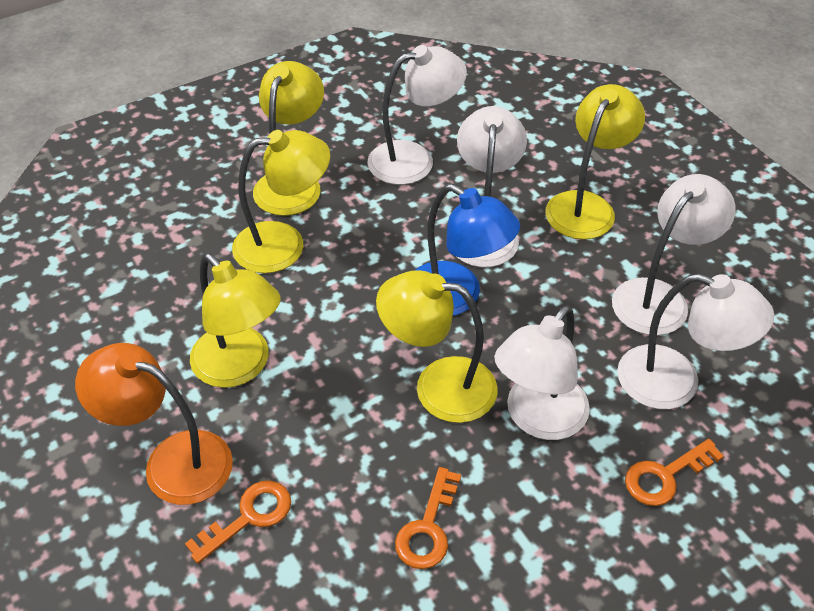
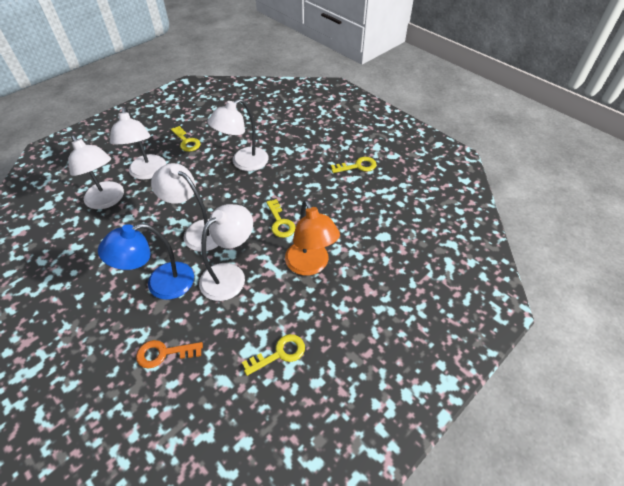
orange key: 3 -> 1
yellow key: 0 -> 4
yellow lamp: 5 -> 0

